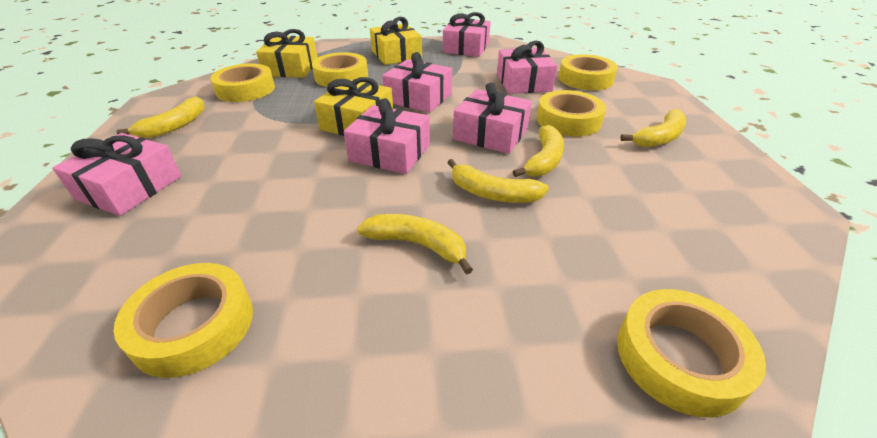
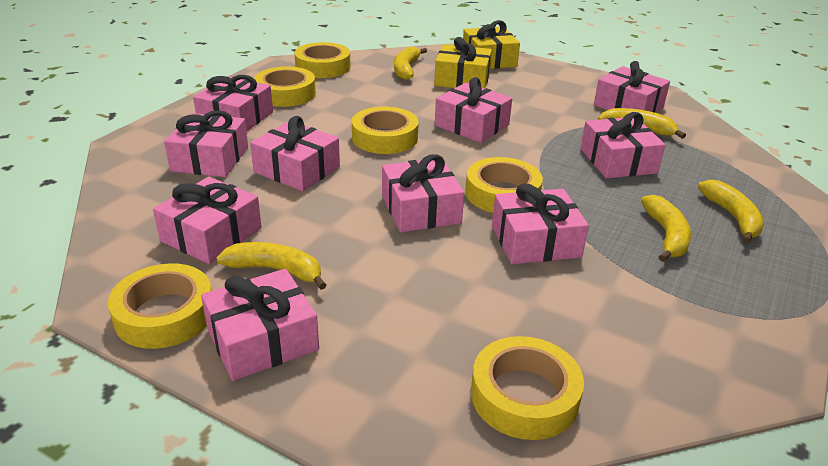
pink gift: 6 -> 10
yellow gift: 3 -> 2

